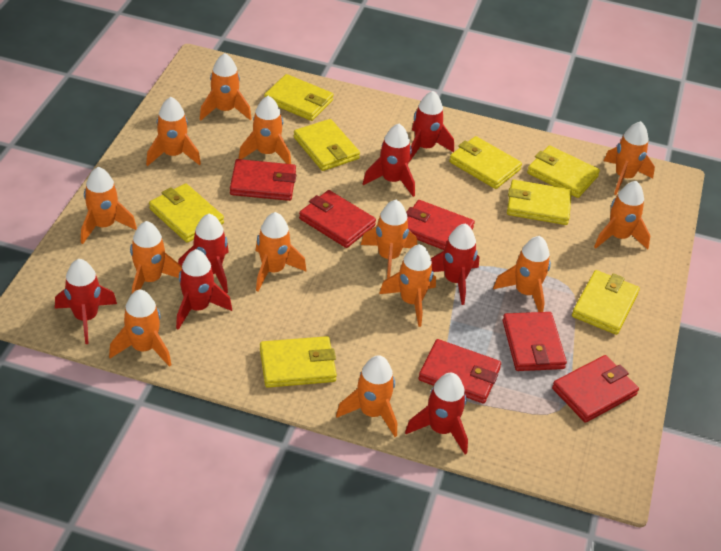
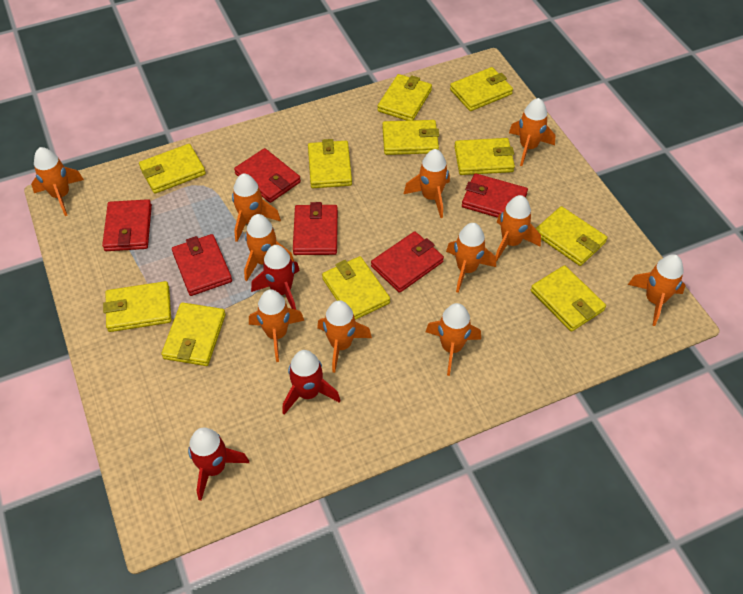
orange rocket: 13 -> 11
red rocket: 7 -> 3
yellow wallet: 8 -> 11

